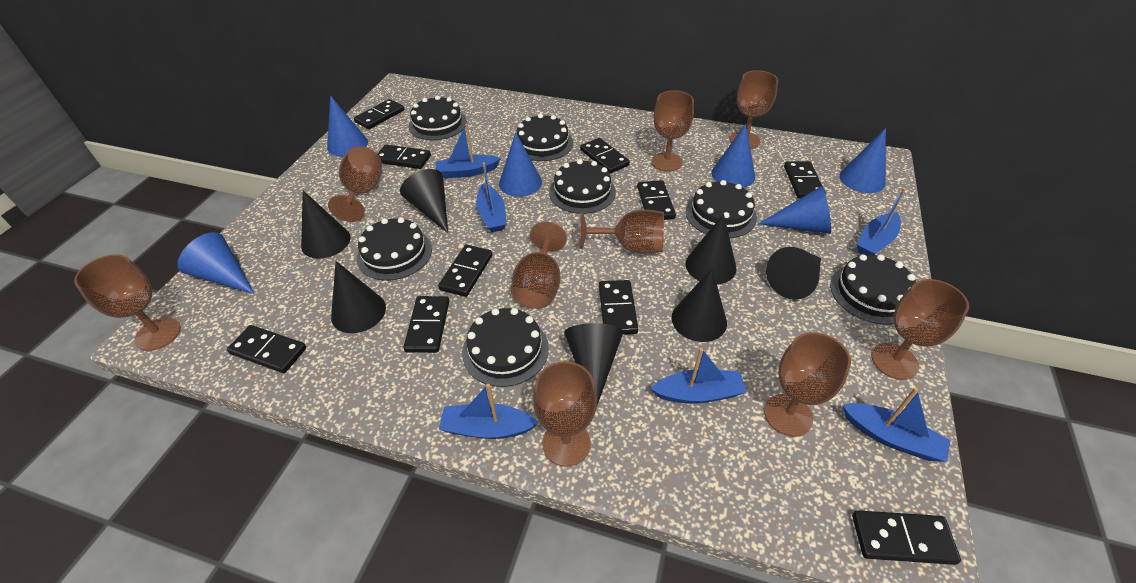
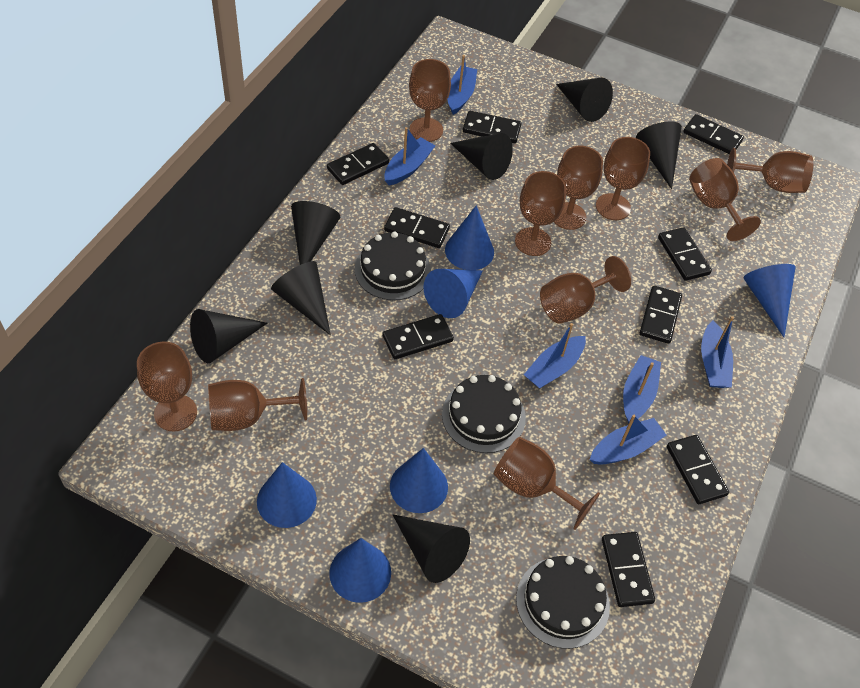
black cake: 7 -> 3
black domino: 10 -> 9
brown goblet: 9 -> 10

